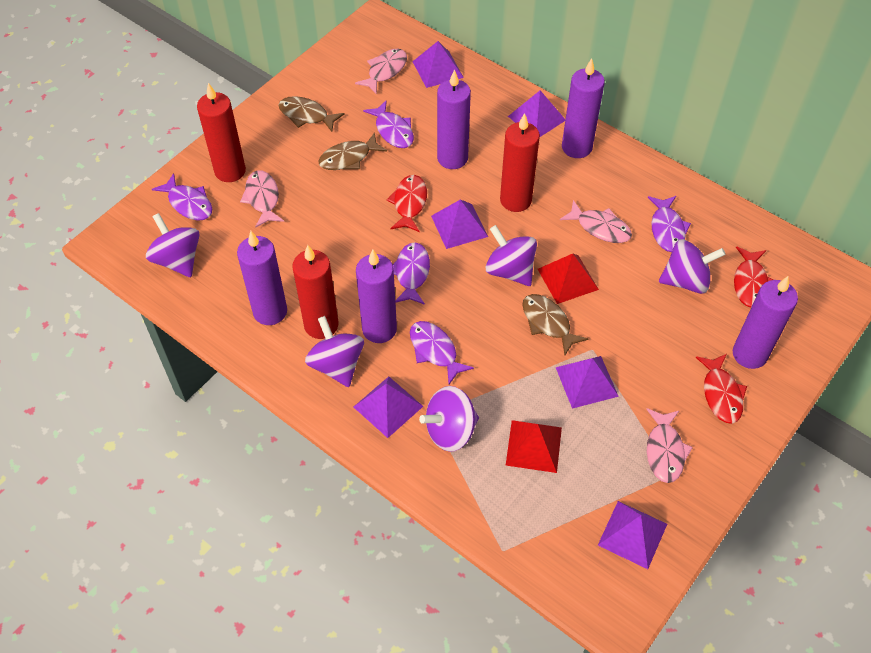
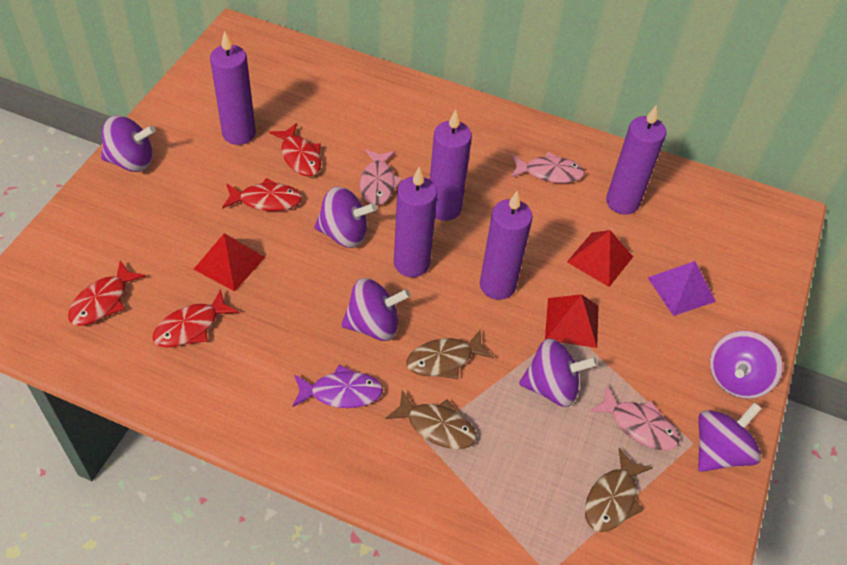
pink fish: 4 -> 3
purple fish: 5 -> 1
purple pyramid: 6 -> 1
purple spinning top: 5 -> 6
red candle: 3 -> 0
red fish: 3 -> 4
red pyramid: 2 -> 3

